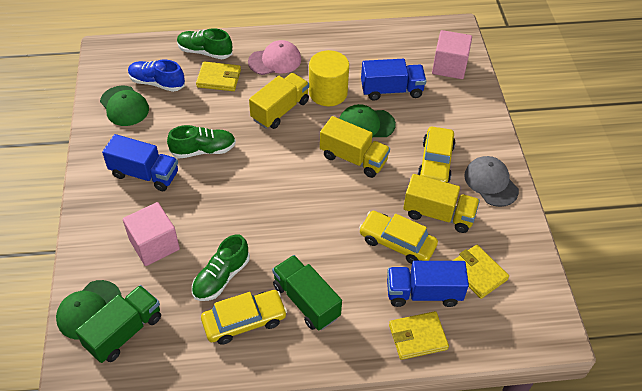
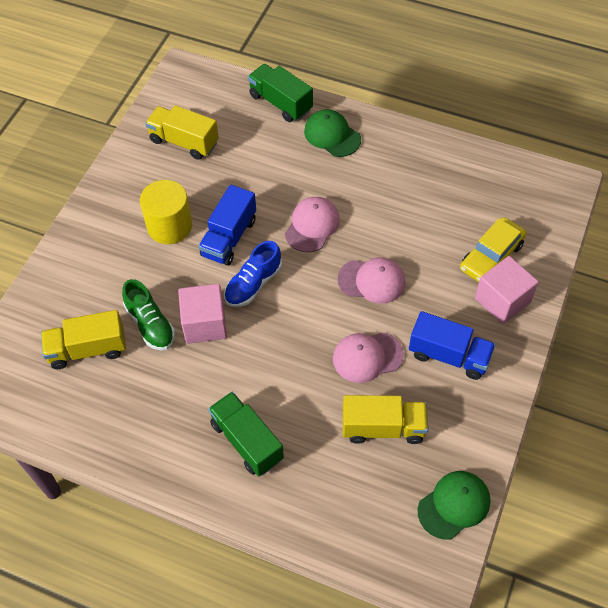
blue truck: 3 -> 2
green cap: 3 -> 2
green shoe: 3 -> 1
grey cap: 1 -> 0
pink cap: 1 -> 3
yellow car: 3 -> 1
yellow wallet: 3 -> 0

